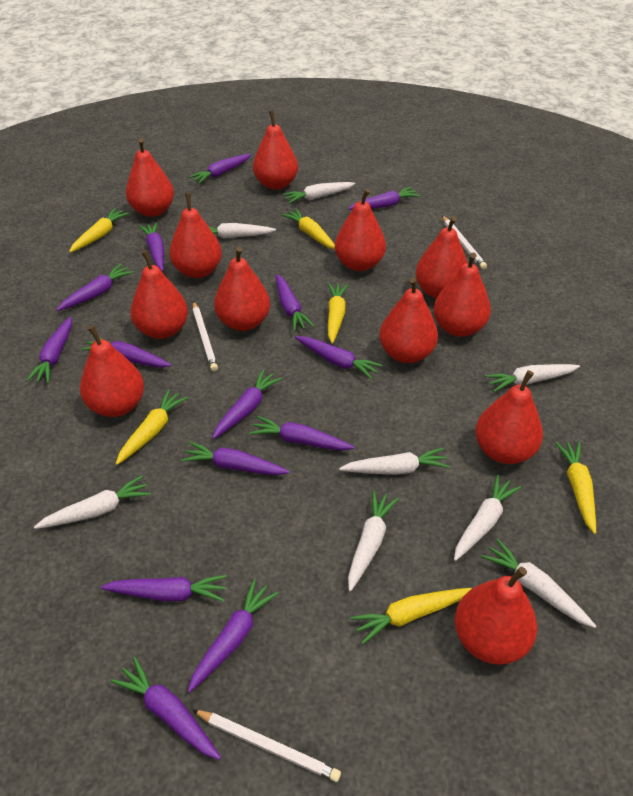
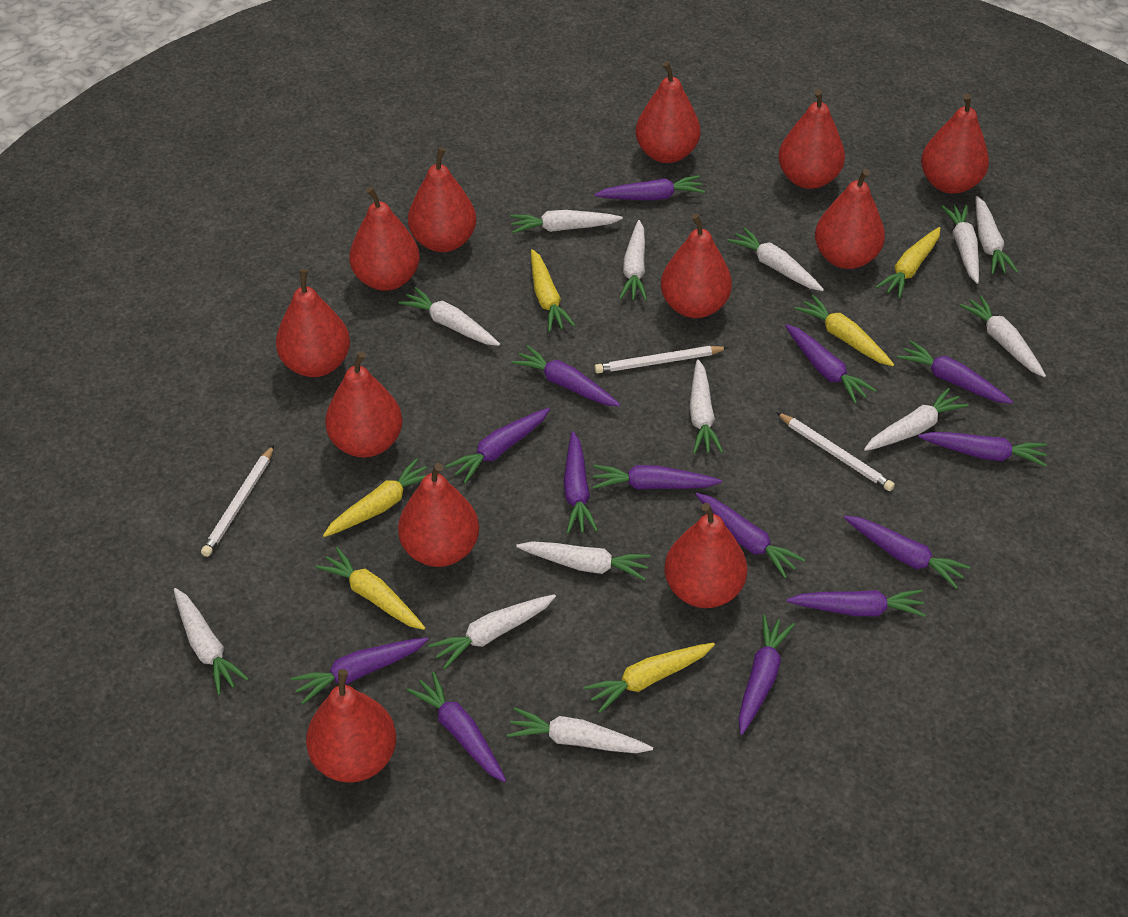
white carrot: 8 -> 13

